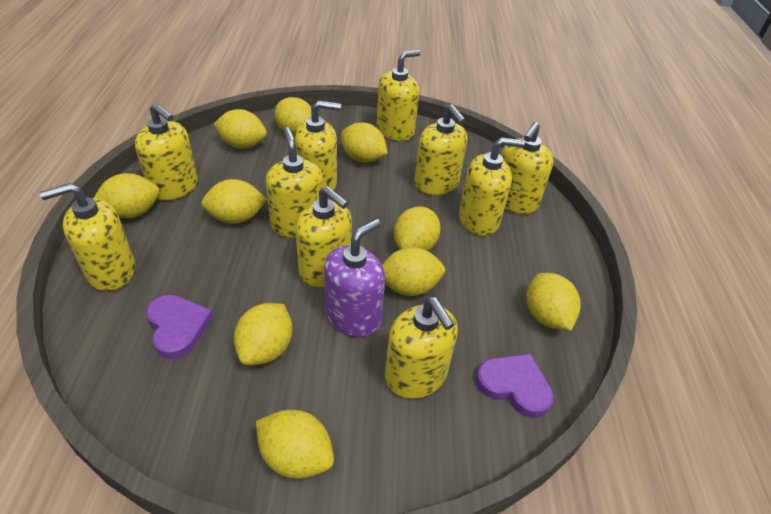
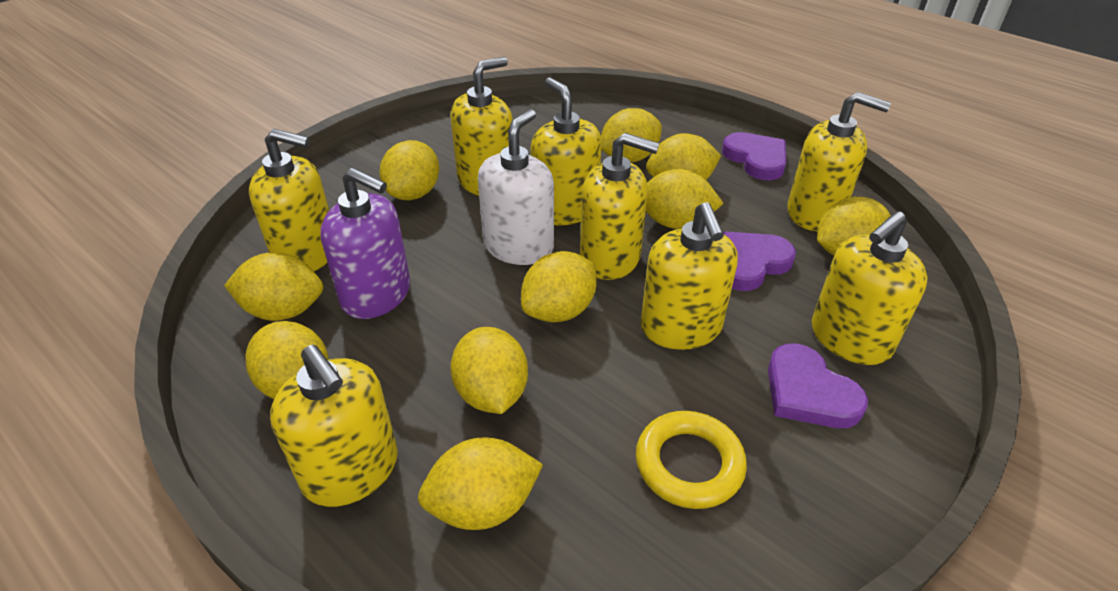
purple heart: 2 -> 3
white soap dispenser: 0 -> 1
yellow ring: 0 -> 1
yellow soap dispenser: 10 -> 8

